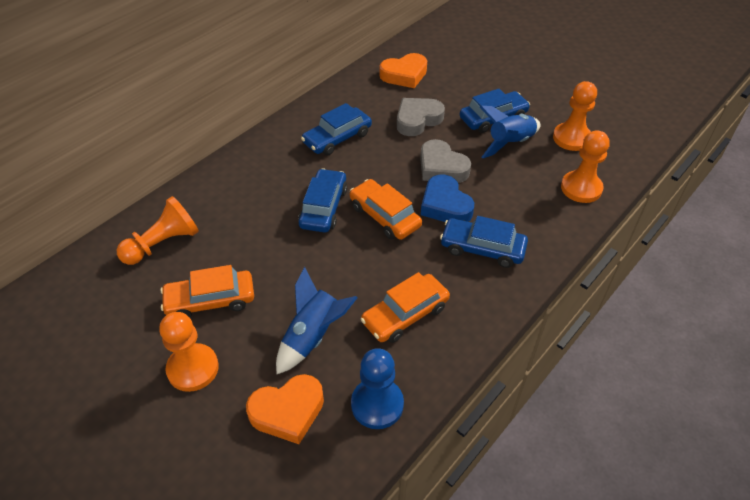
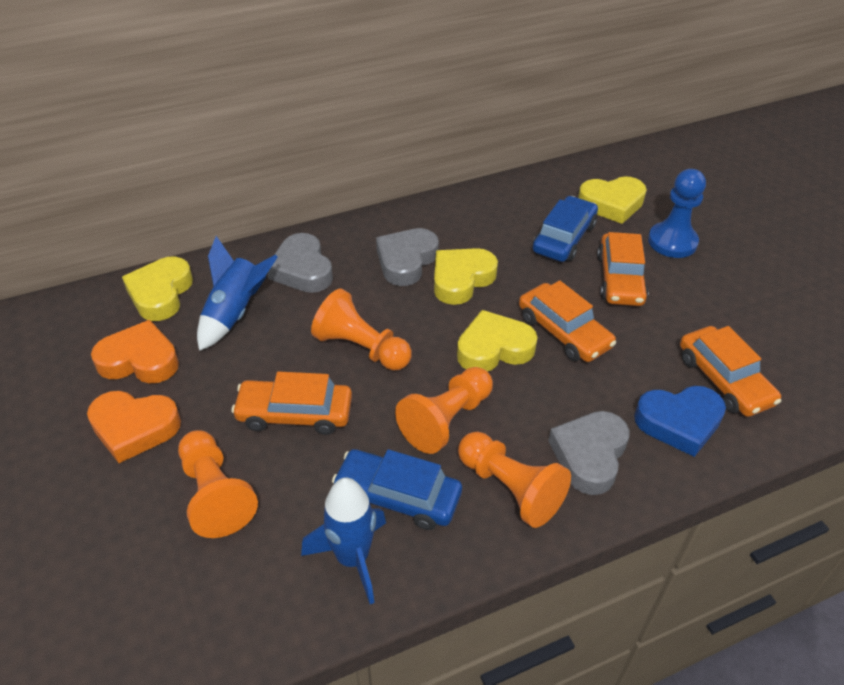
blue car: 4 -> 2
grey heart: 2 -> 3
orange car: 3 -> 4
yellow heart: 0 -> 4

